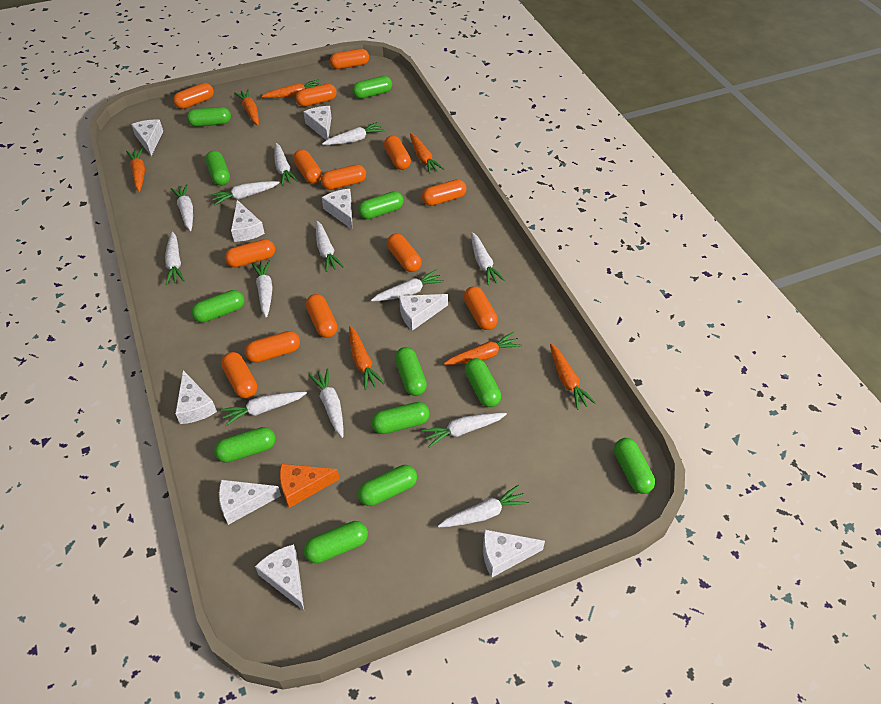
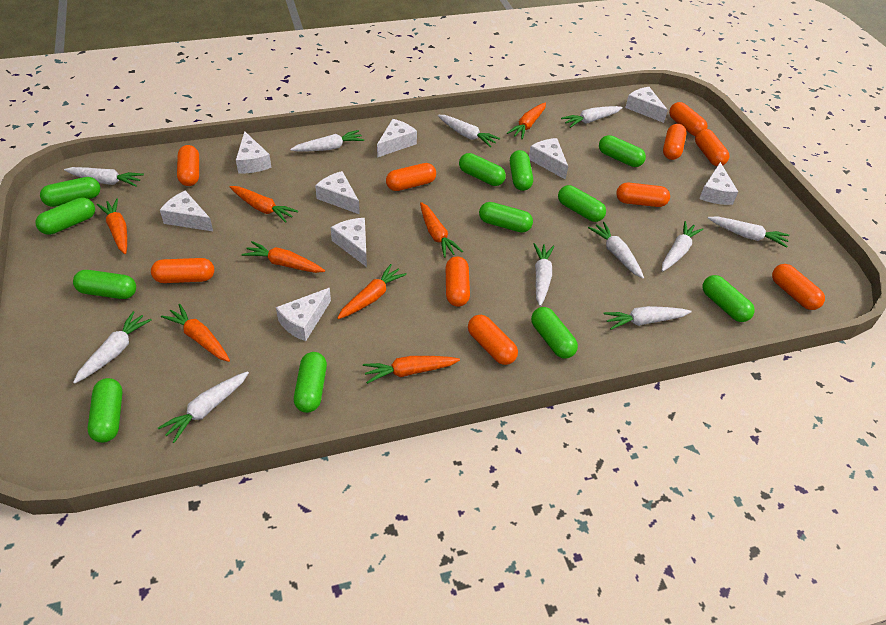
orange capsule: 13 -> 10
orange carrot: 7 -> 8
orange cheese: 1 -> 0
white carrot: 13 -> 11

